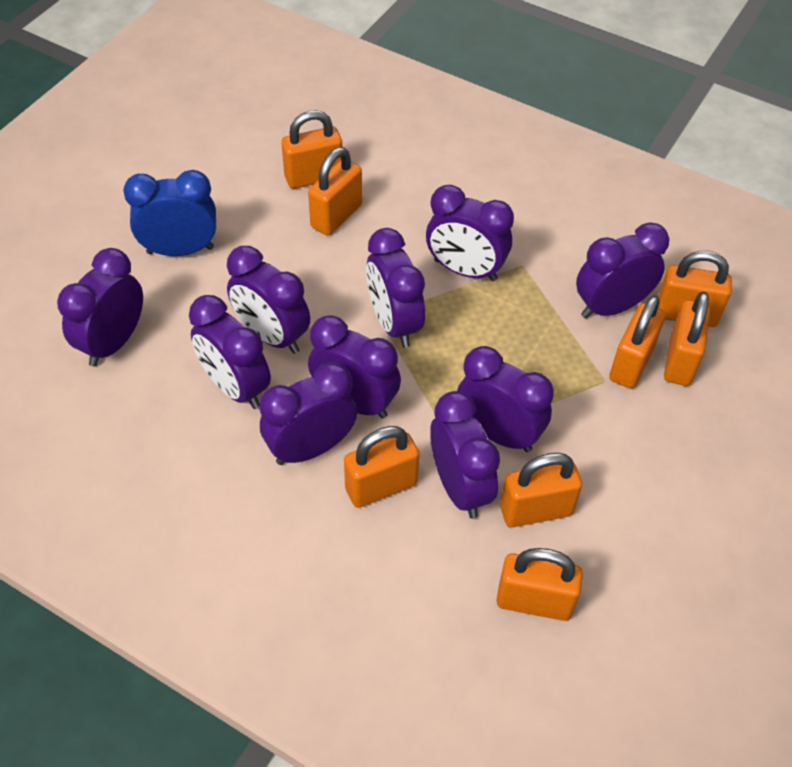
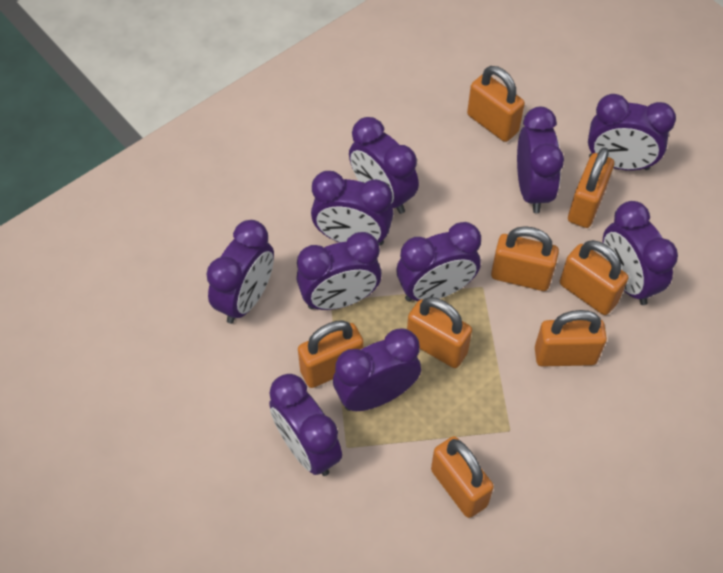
blue clock: 1 -> 0

